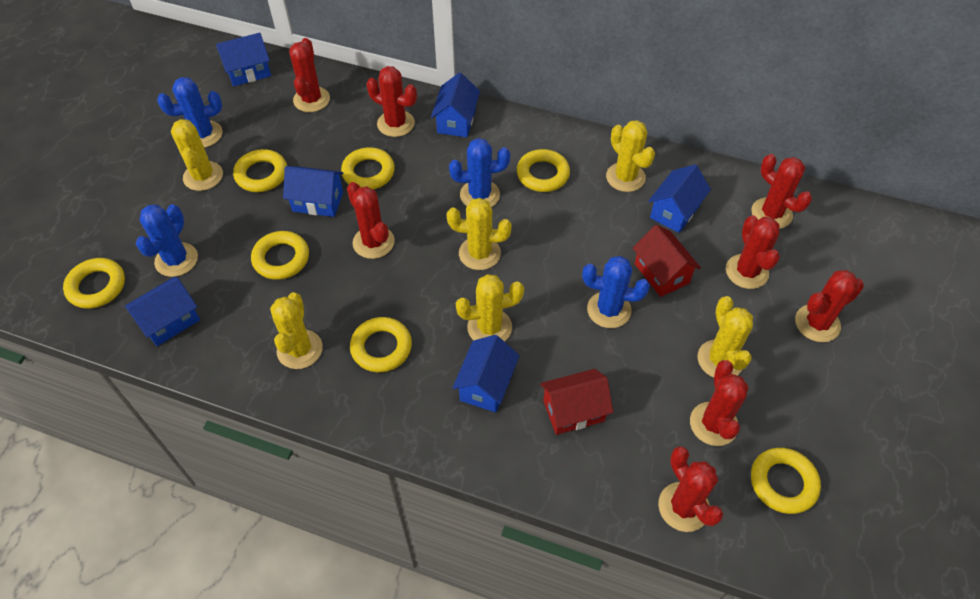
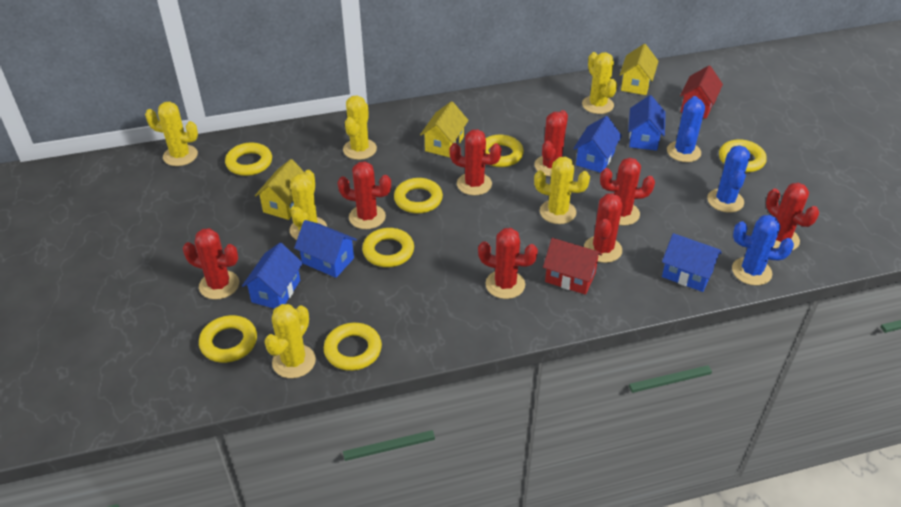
blue cactus: 4 -> 3
blue house: 6 -> 5
yellow house: 0 -> 3

